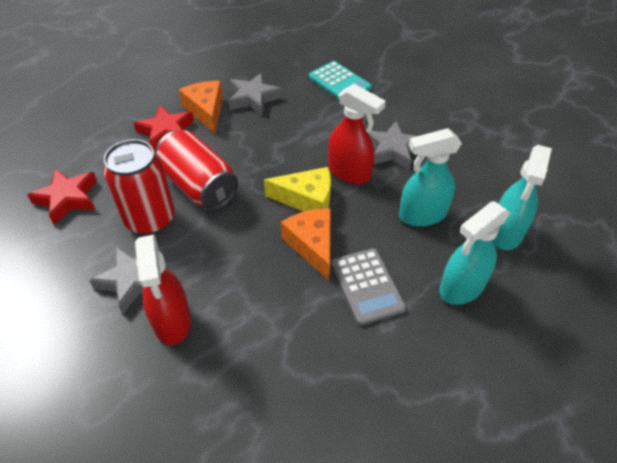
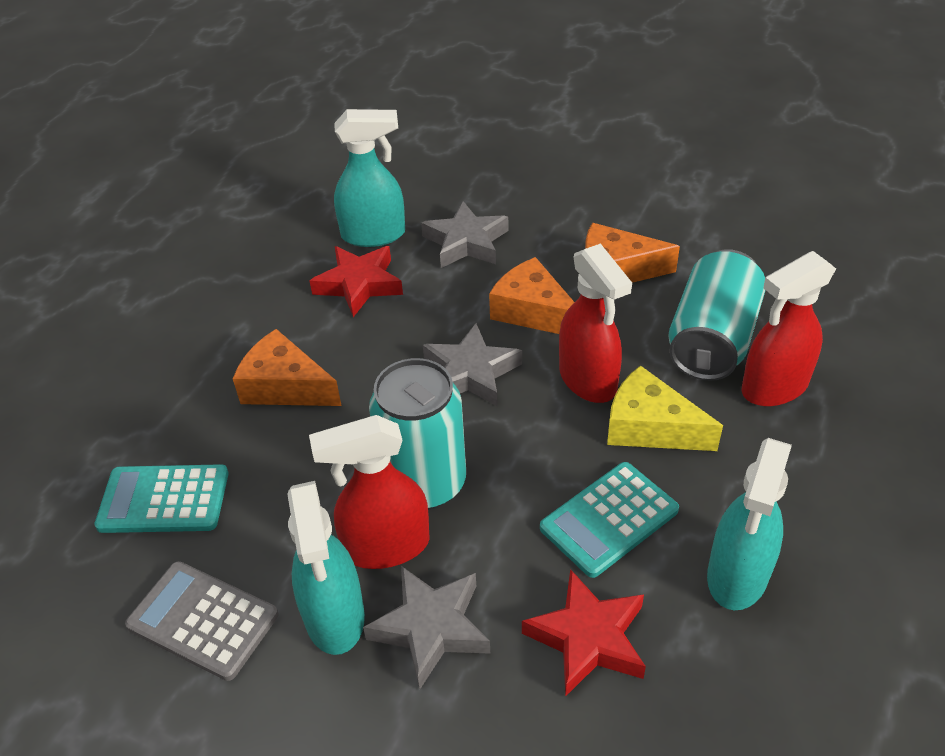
orange cheese: 2 -> 3
red can: 2 -> 0
red spray bottle: 2 -> 3
turquoise calculator: 1 -> 2
turquoise can: 0 -> 2

